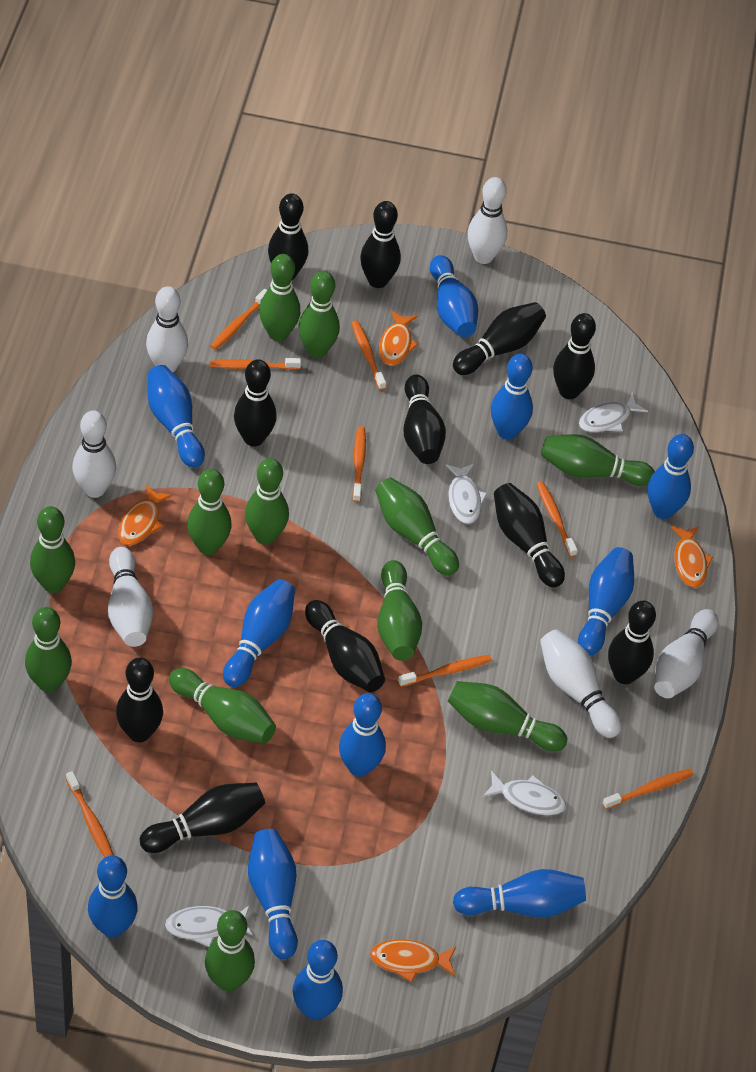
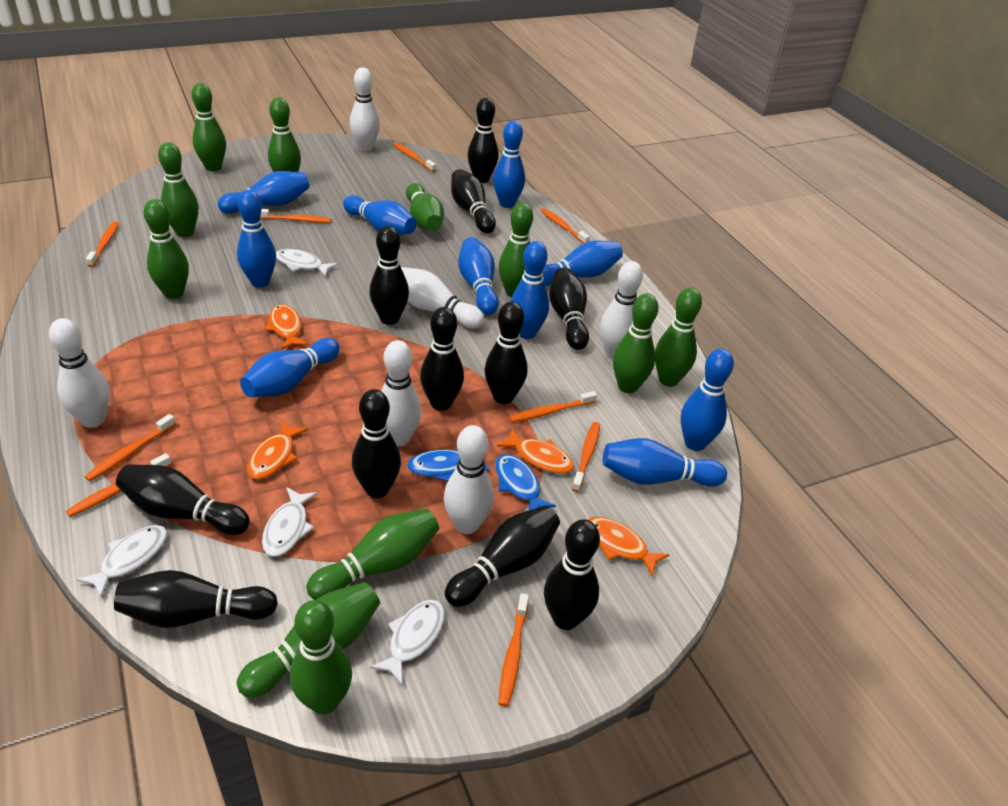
blue bowling pin: 11 -> 10
blue fish: 0 -> 2
green bowling pin: 12 -> 11
orange toothbrush: 8 -> 9

